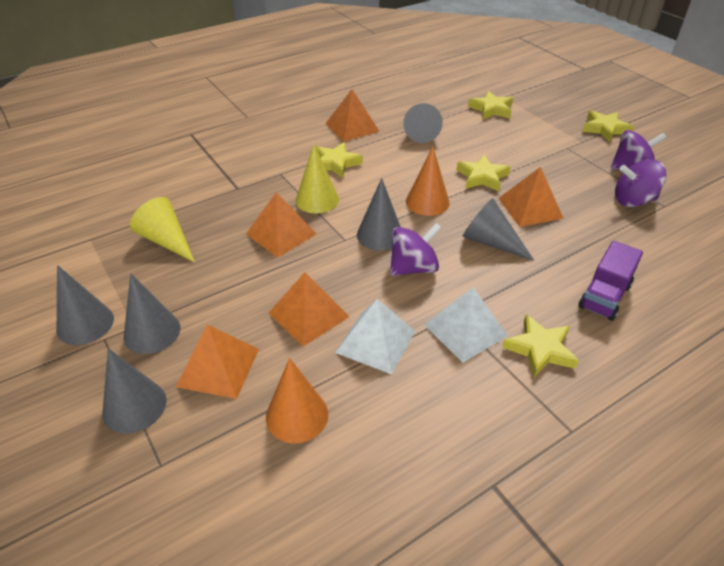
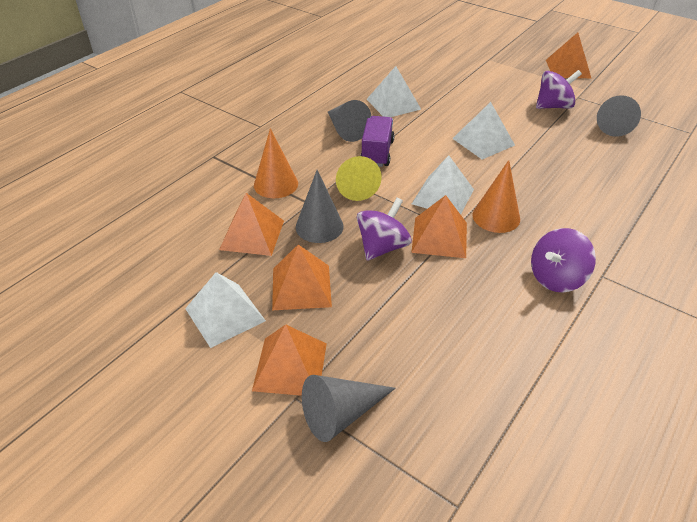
grey cone: 6 -> 4
white pyramid: 2 -> 4
yellow cone: 2 -> 1
yellow star: 5 -> 0

